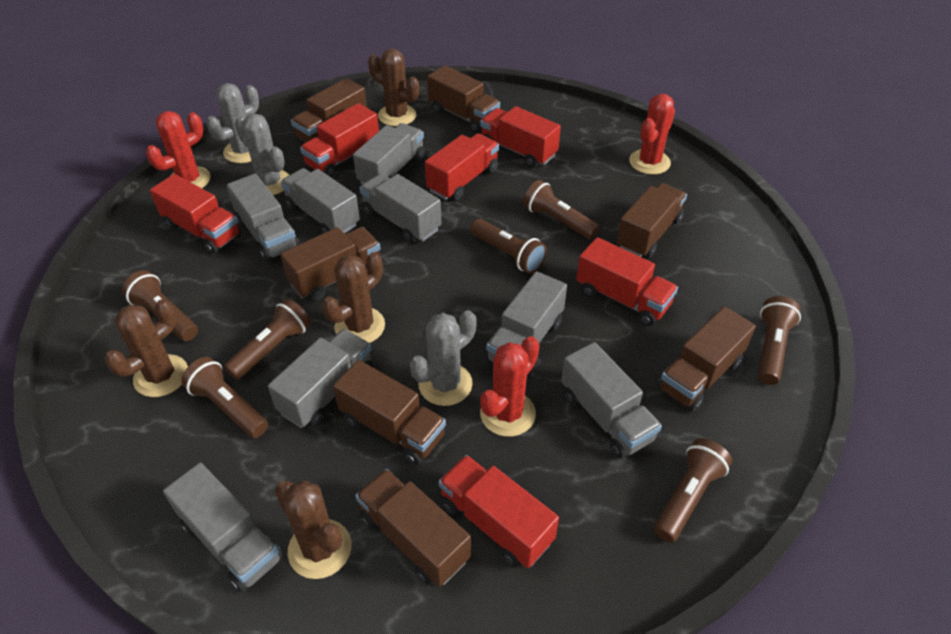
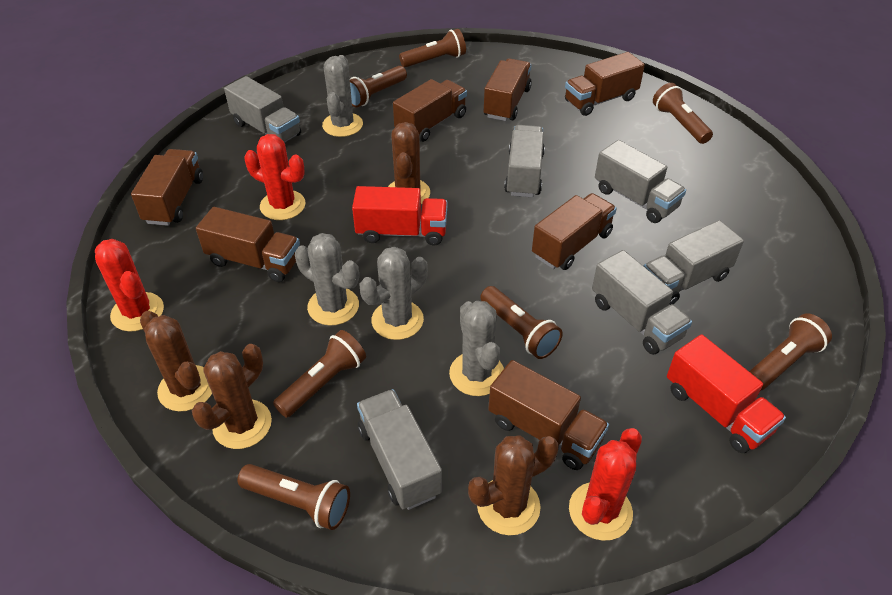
grey cactus: 3 -> 4
grey truck: 8 -> 6
red truck: 6 -> 2

